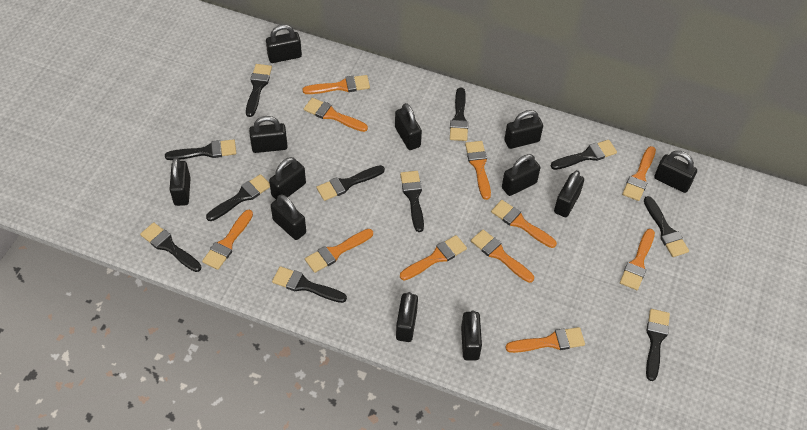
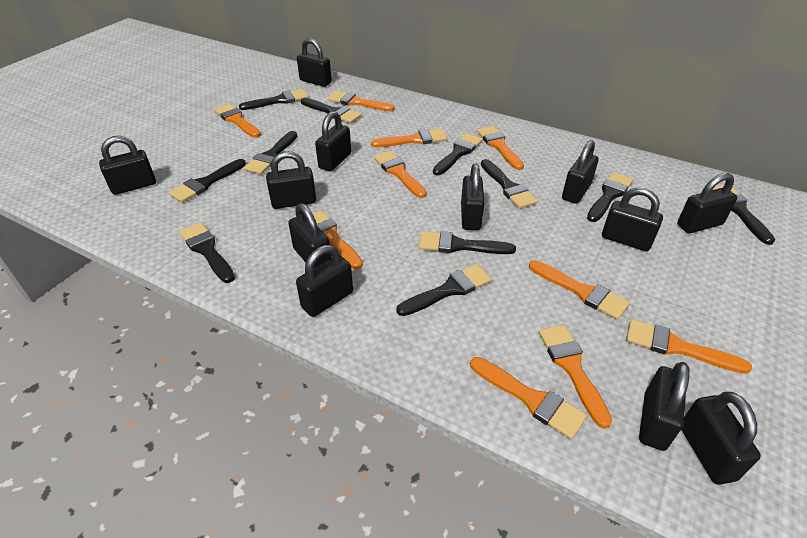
orange brush: 11 -> 10

